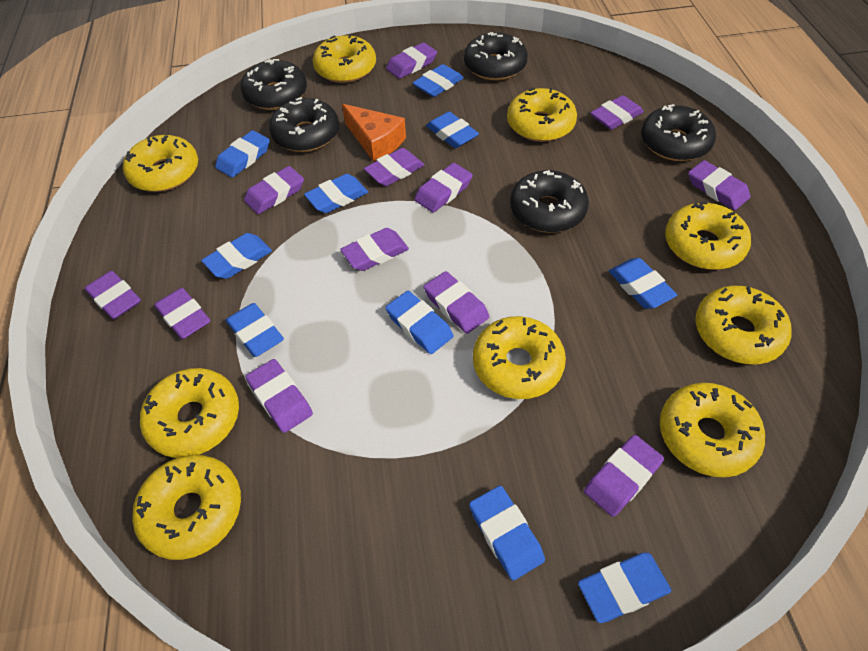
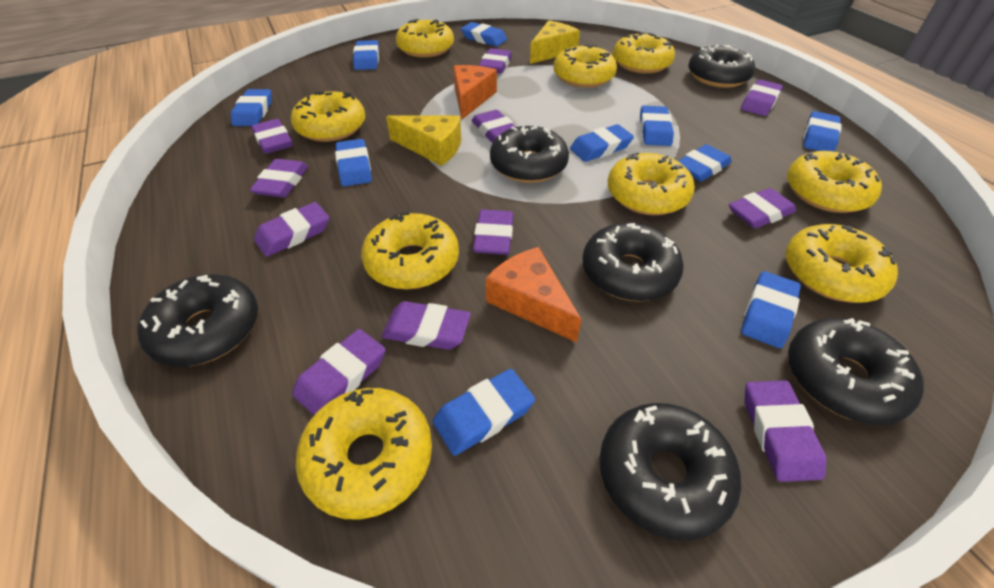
black donut: 5 -> 6
orange cheese: 1 -> 2
purple eraser: 12 -> 11
yellow cheese: 0 -> 2

